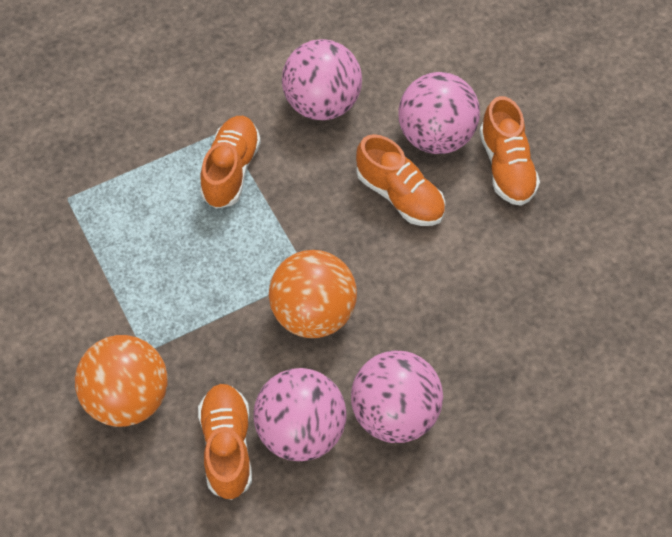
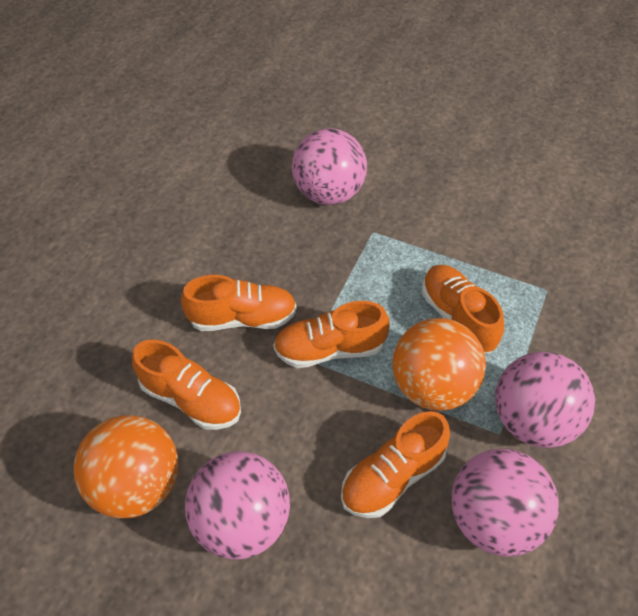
orange shoe: 4 -> 5

